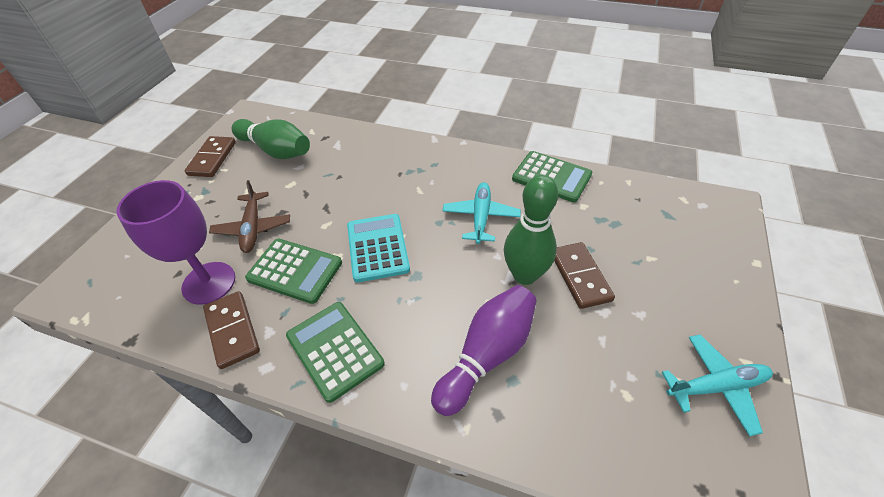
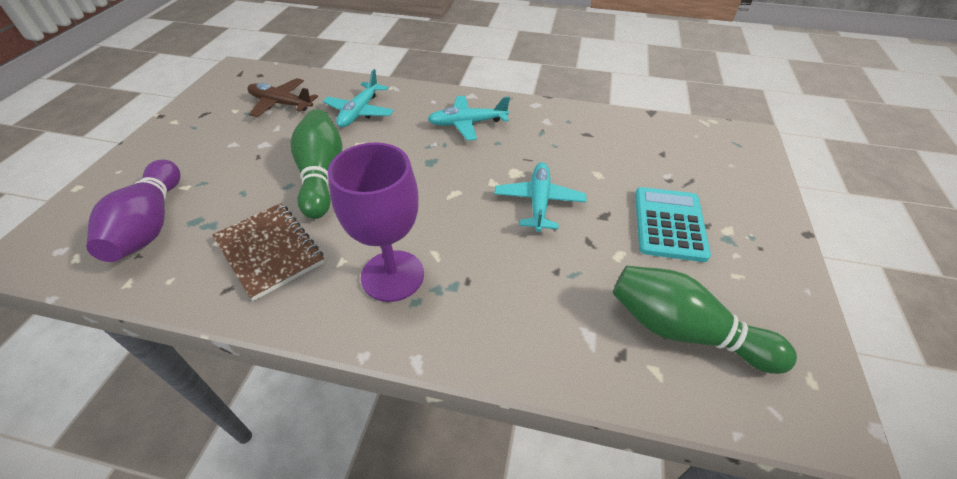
brown domino: 3 -> 0
brown notebook: 0 -> 1
green calculator: 3 -> 0
turquoise plane: 2 -> 3

